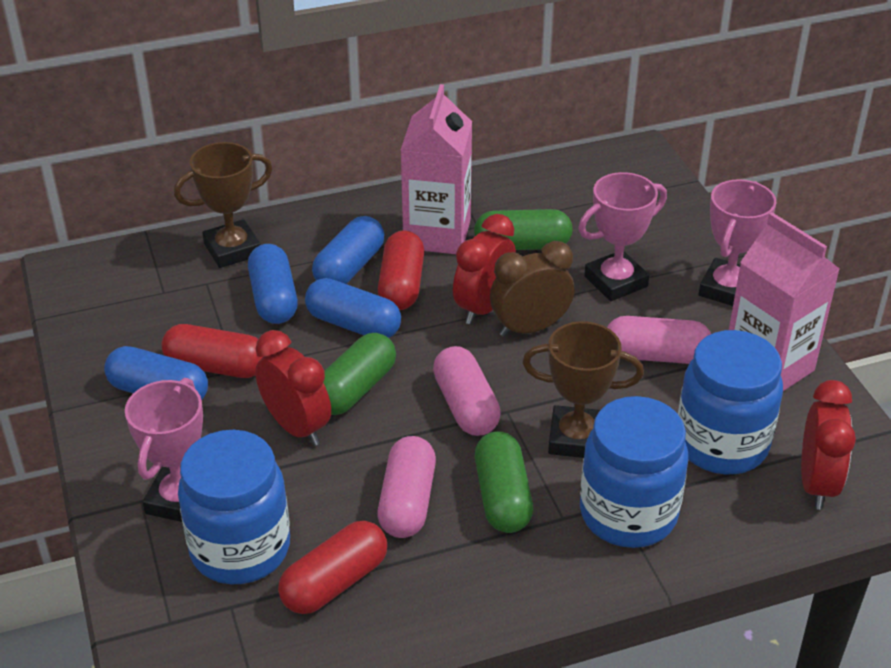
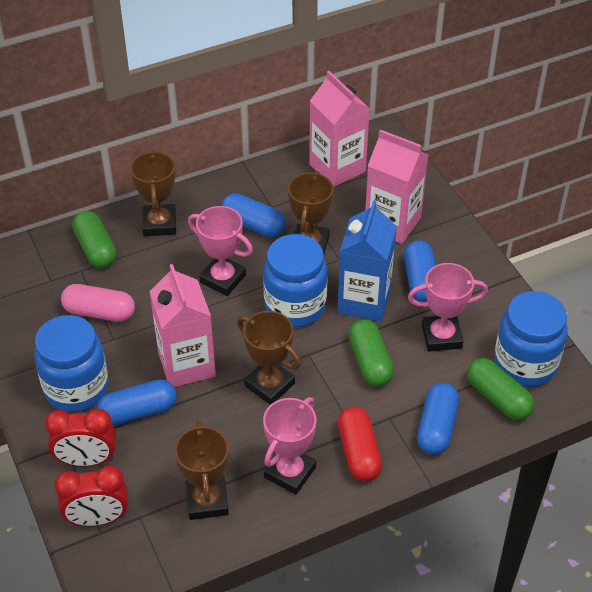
blue carton: 0 -> 1
brown clock: 1 -> 0
brown trophy: 2 -> 4
pink capsule: 3 -> 1
pink carton: 2 -> 3
red capsule: 3 -> 1
red clock: 3 -> 2

